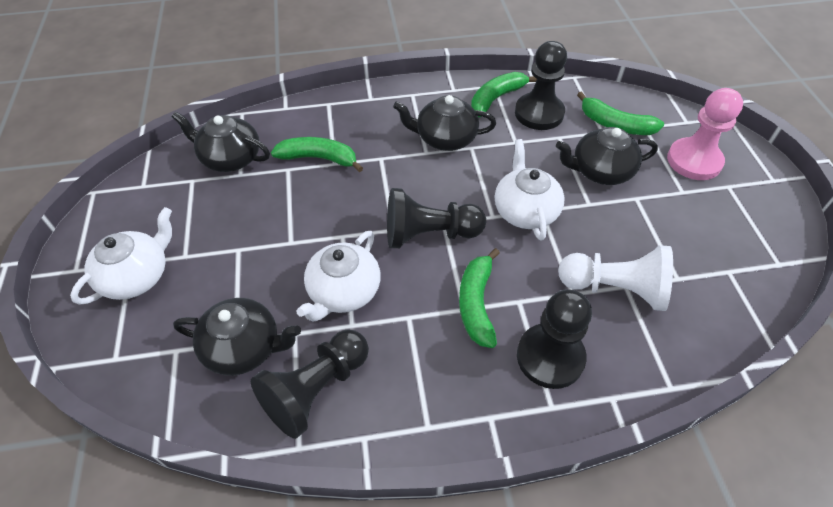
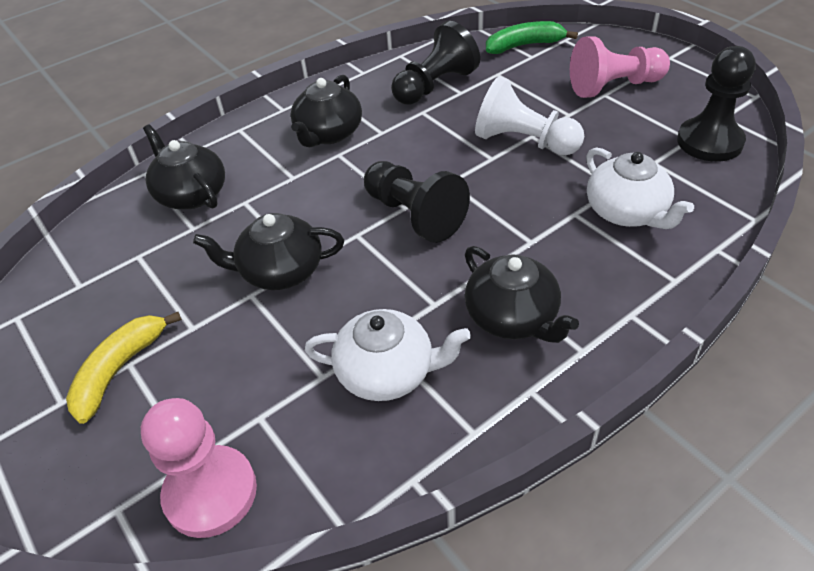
black pawn: 4 -> 3
green banana: 4 -> 1
pink pawn: 1 -> 2
white teapot: 3 -> 2
yellow banana: 0 -> 1

